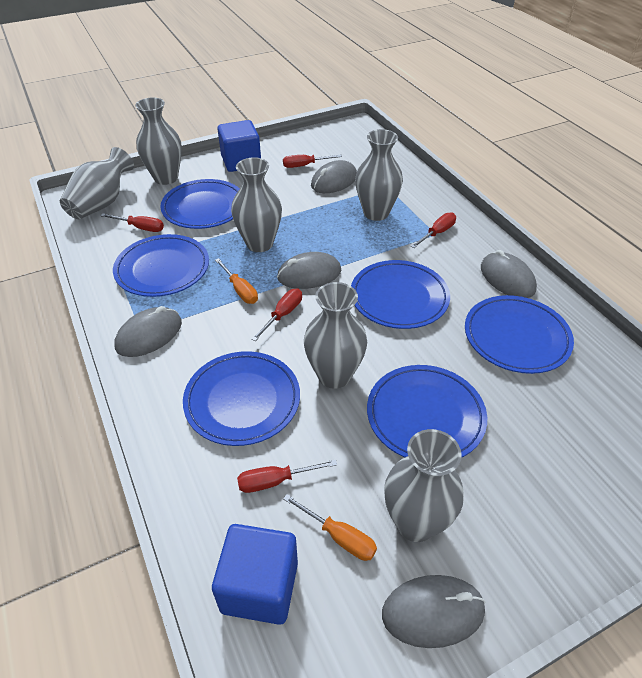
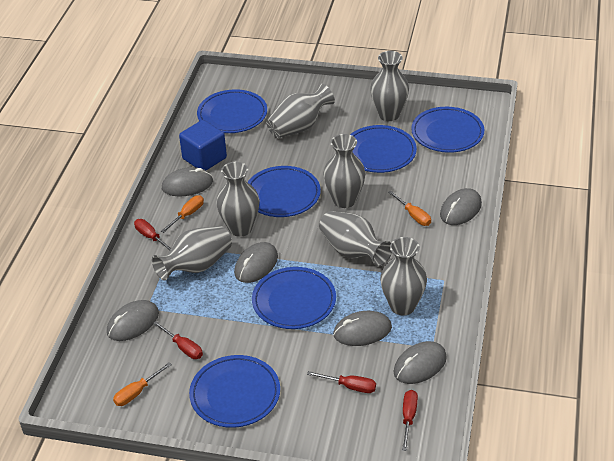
blue cube: 2 -> 1
grey mouse: 5 -> 6
grey vase: 6 -> 7
orange screwdriver: 2 -> 3
red screwdriver: 5 -> 4

